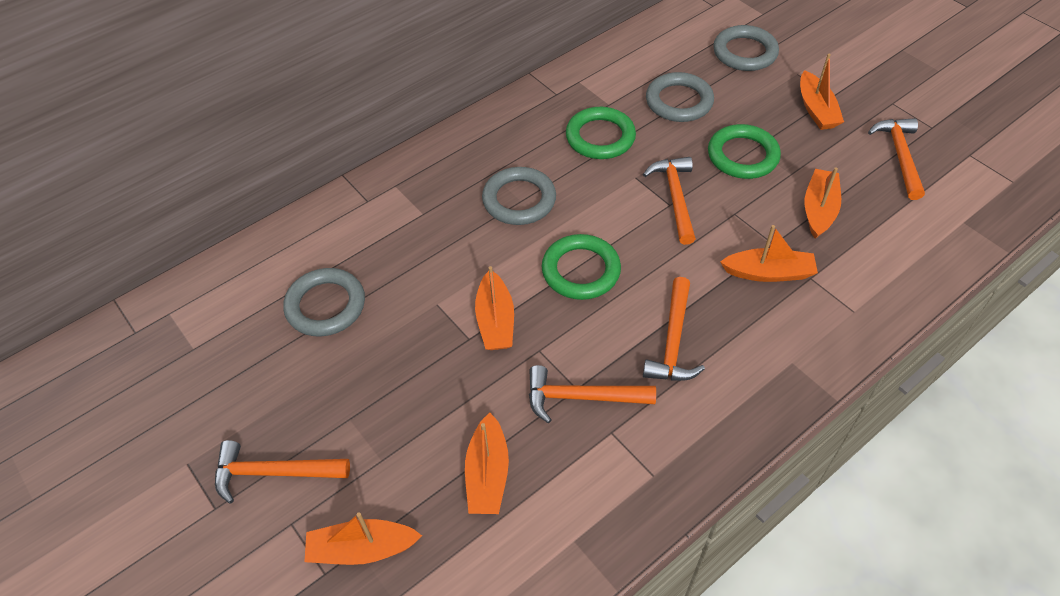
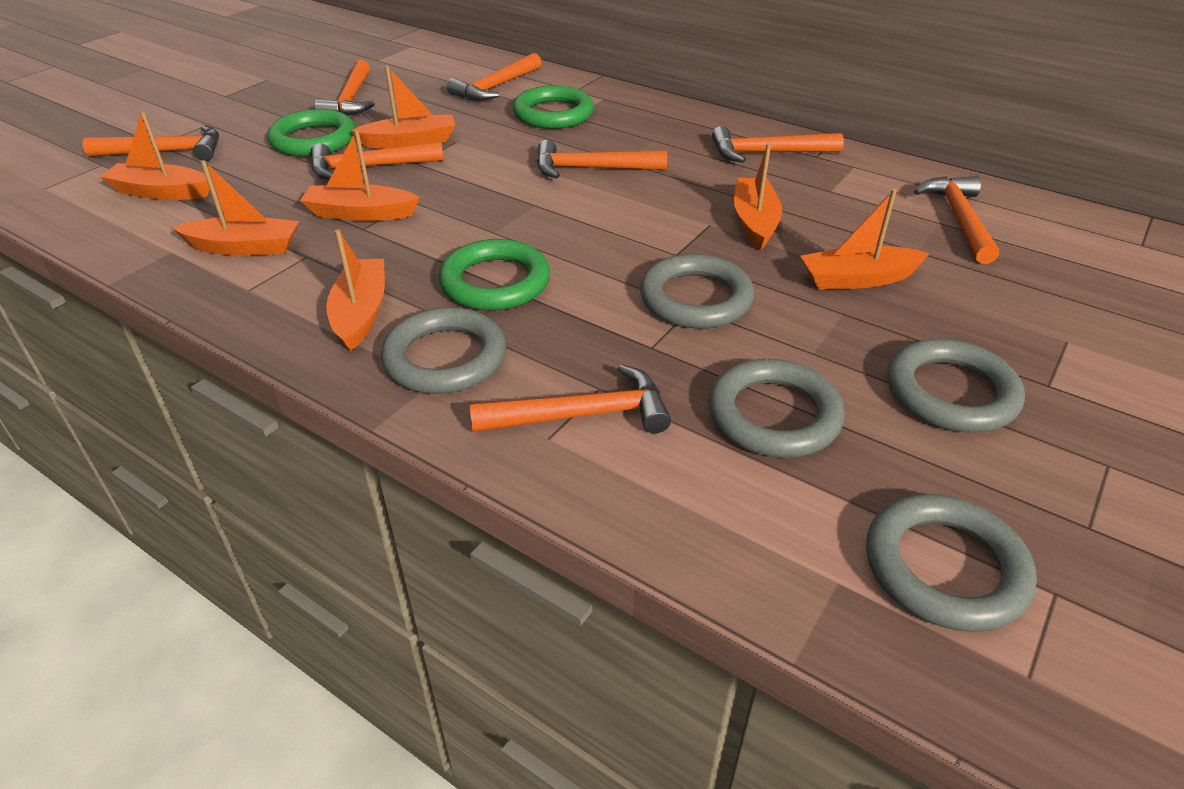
grey ring: 4 -> 5
orange boat: 6 -> 7
orange hammer: 5 -> 8

